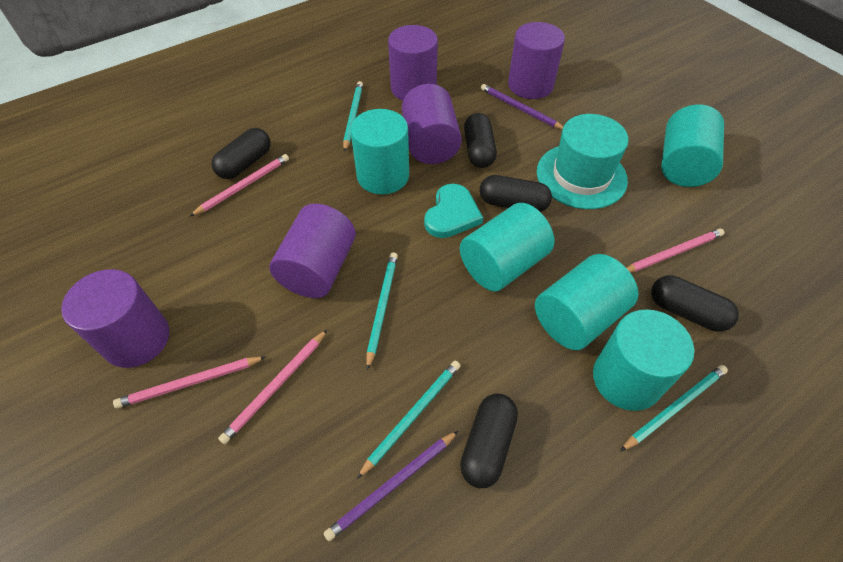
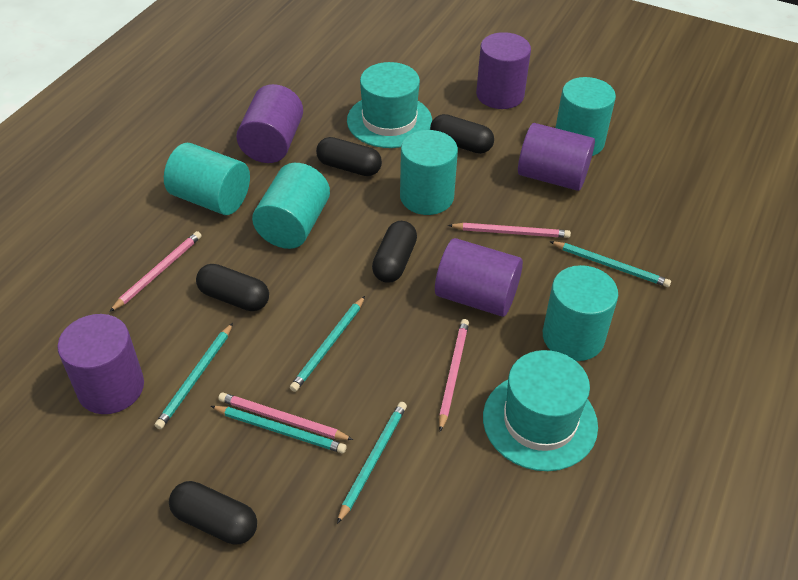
purple pencil: 2 -> 0
turquoise hat: 1 -> 2
turquoise heart: 1 -> 0
turquoise pencil: 4 -> 5

